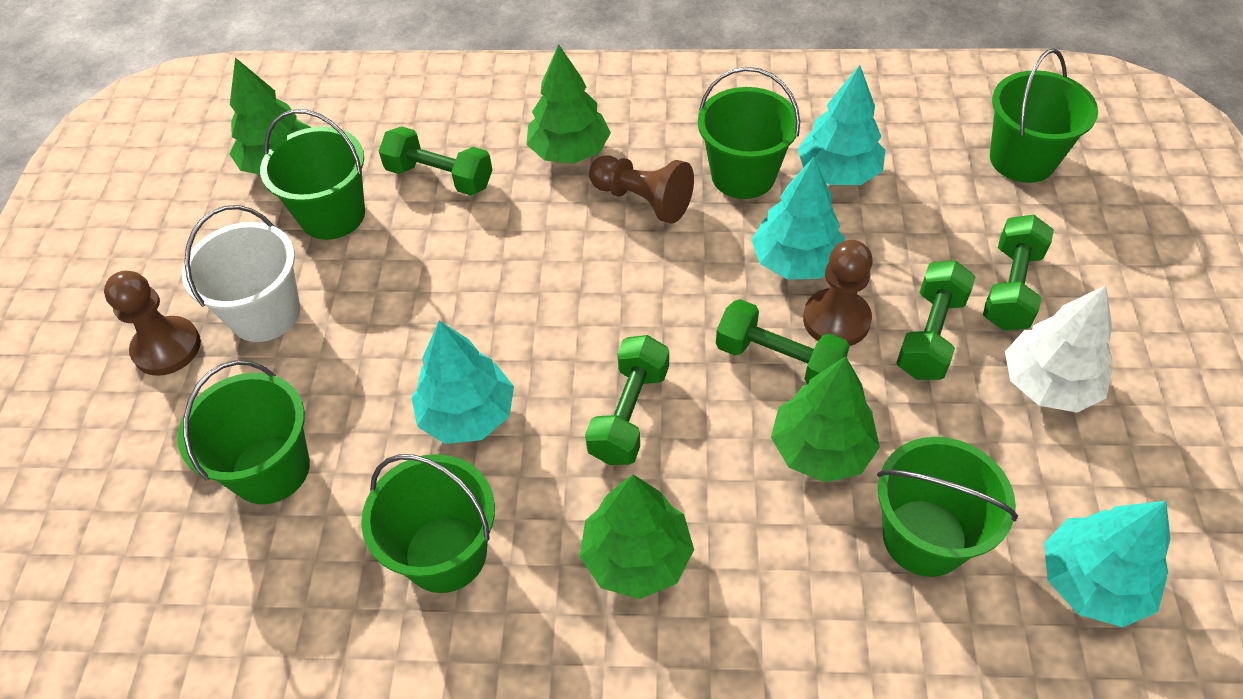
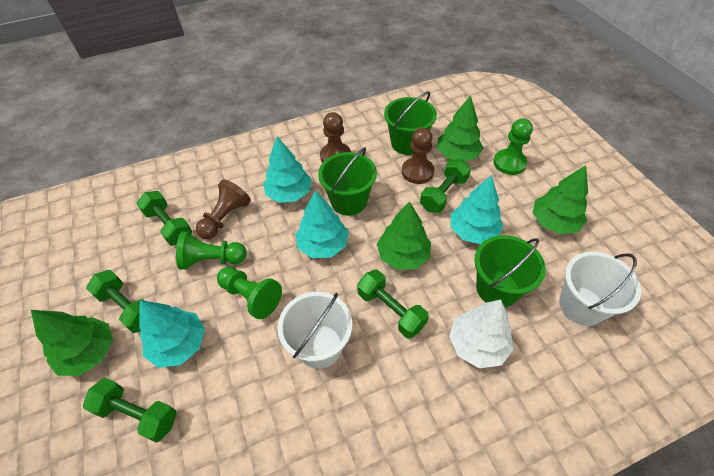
green bucket: 6 -> 3
green pawn: 0 -> 3
white bucket: 1 -> 2

